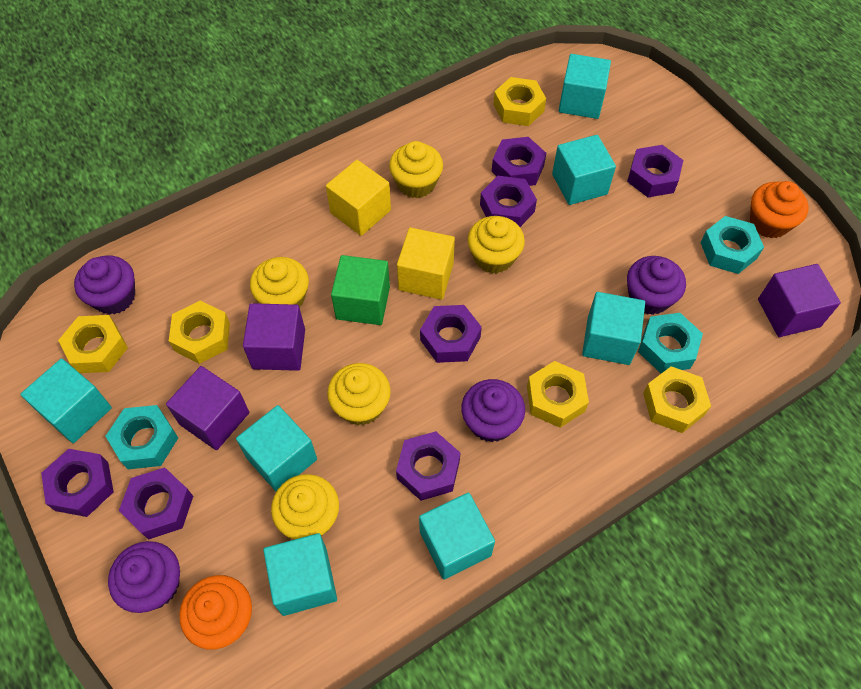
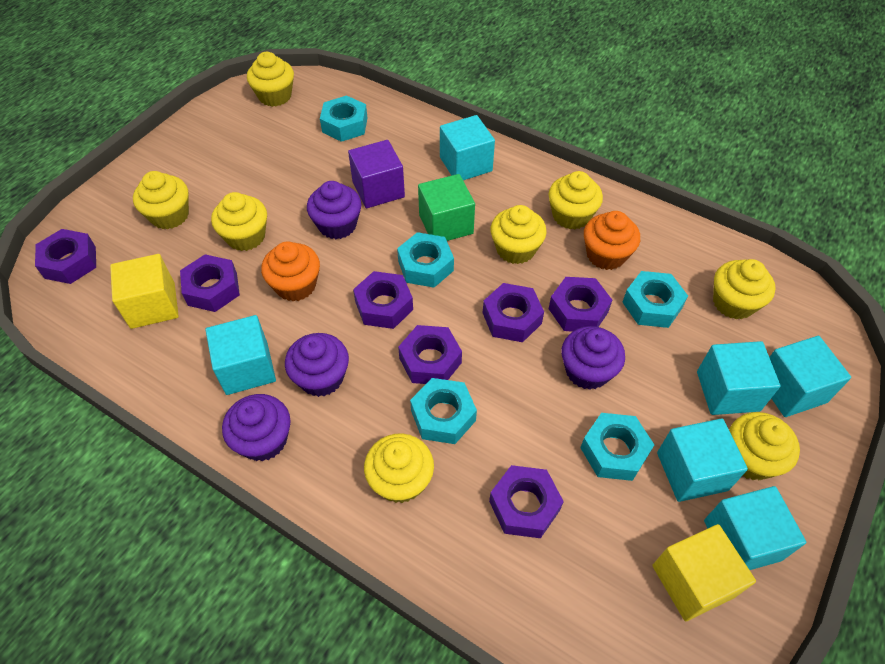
purple cube: 3 -> 1
turquoise cube: 7 -> 6
turquoise nut: 3 -> 5
yellow cupcake: 5 -> 8
yellow nut: 5 -> 0

